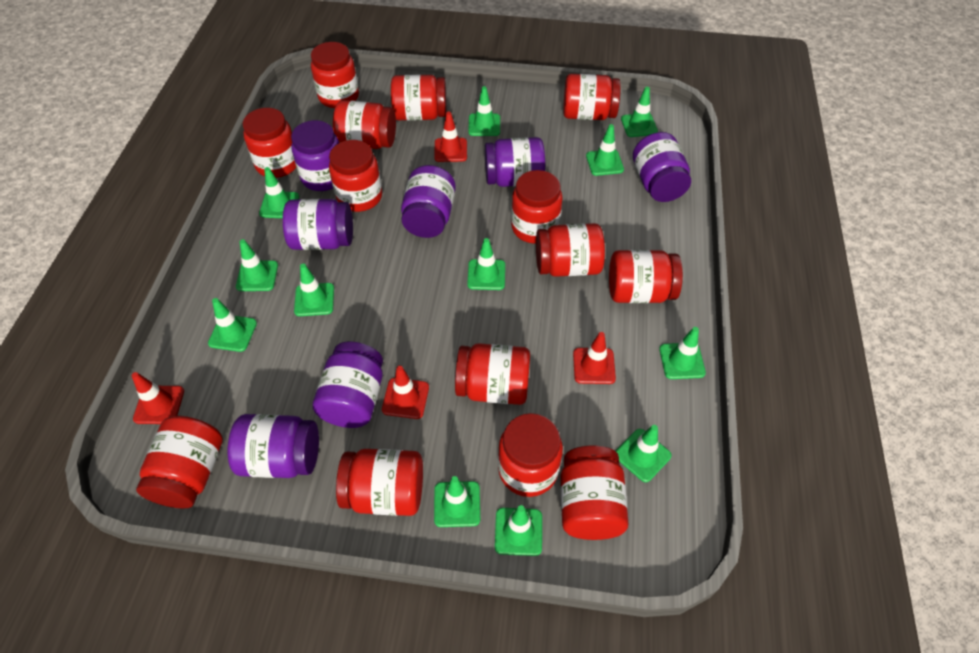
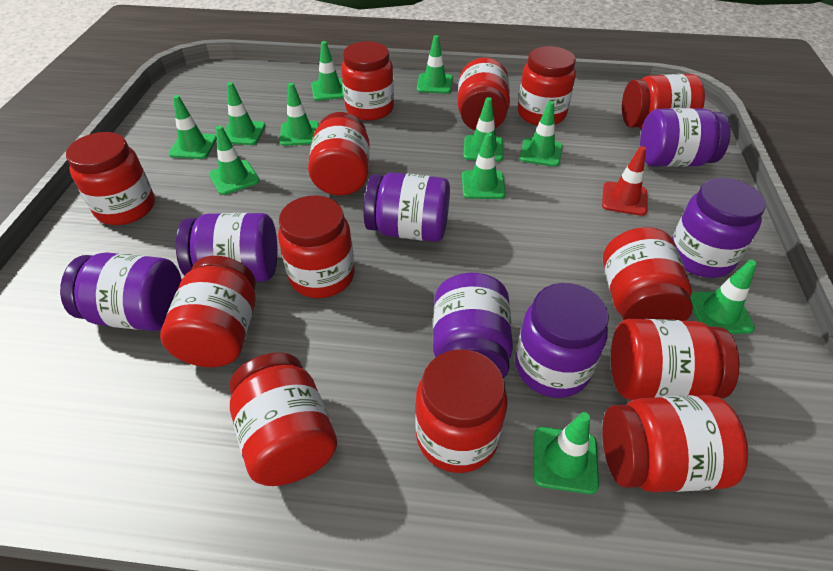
green traffic cone: 12 -> 11
red jar: 14 -> 13
red traffic cone: 4 -> 1

